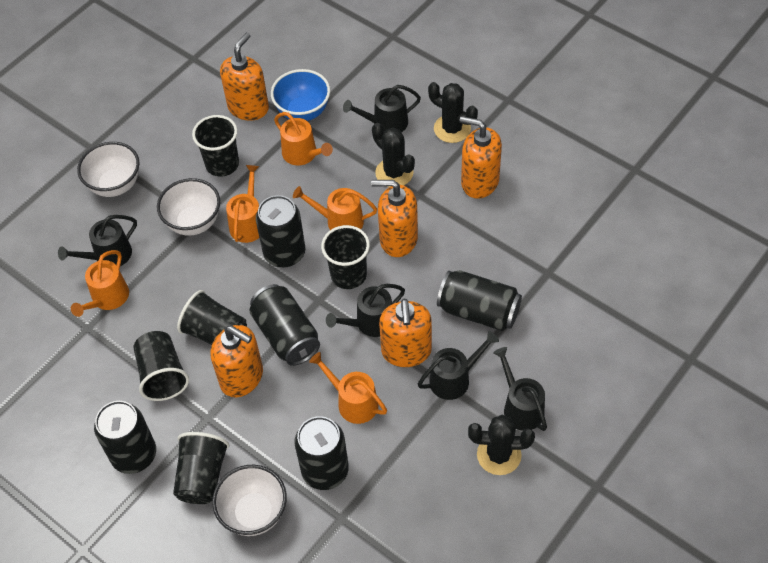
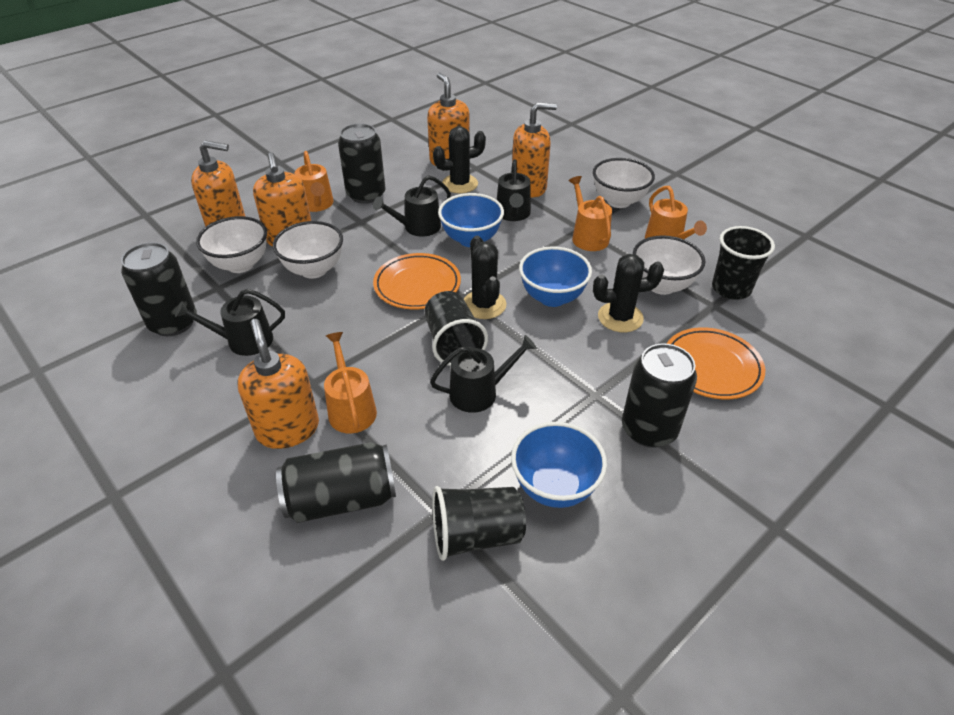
black can: 5 -> 4
black cup: 5 -> 3
black watering can: 5 -> 4
blue bowl: 1 -> 3
orange plate: 0 -> 2
orange watering can: 5 -> 4
white bowl: 3 -> 4

